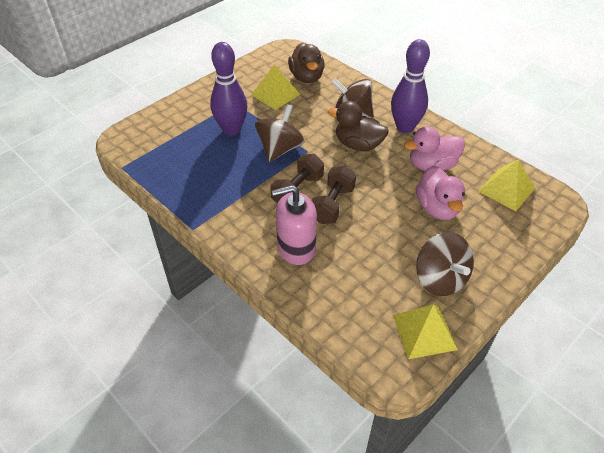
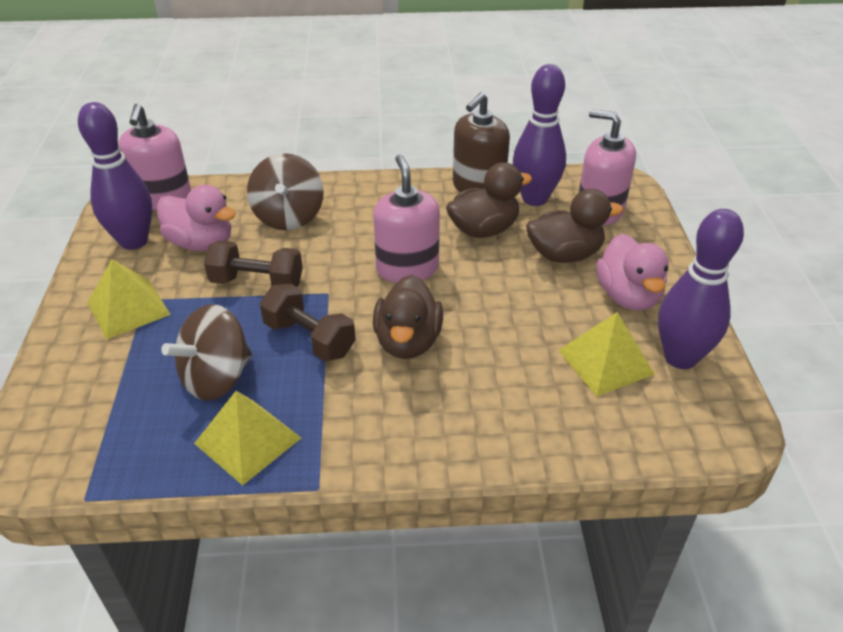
brown duck: 2 -> 3
brown soap dispenser: 0 -> 1
brown spinning top: 3 -> 2
pink soap dispenser: 1 -> 3
purple bowling pin: 2 -> 3

